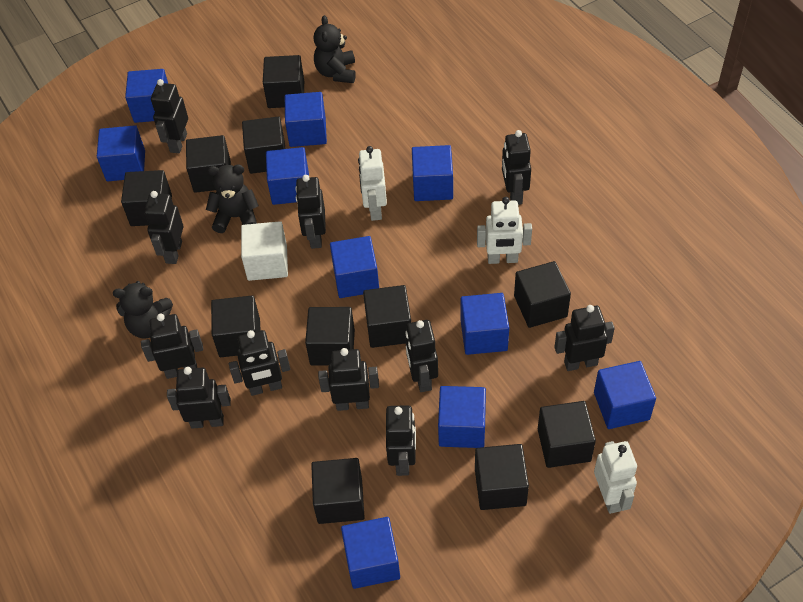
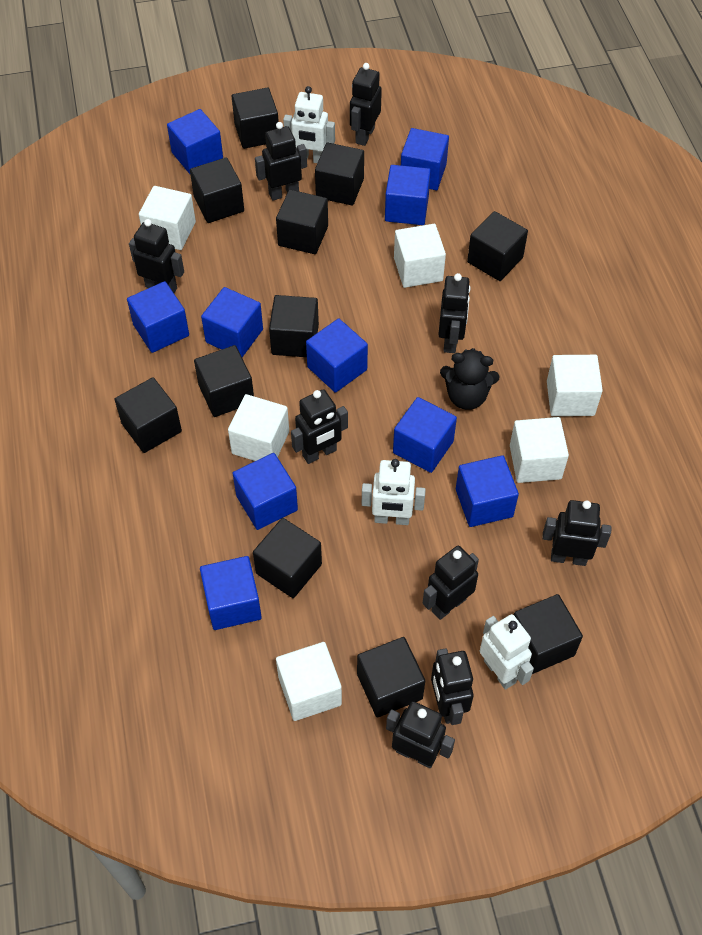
black robot: 11 -> 9
black teddy bear: 3 -> 1
white cube: 1 -> 6

